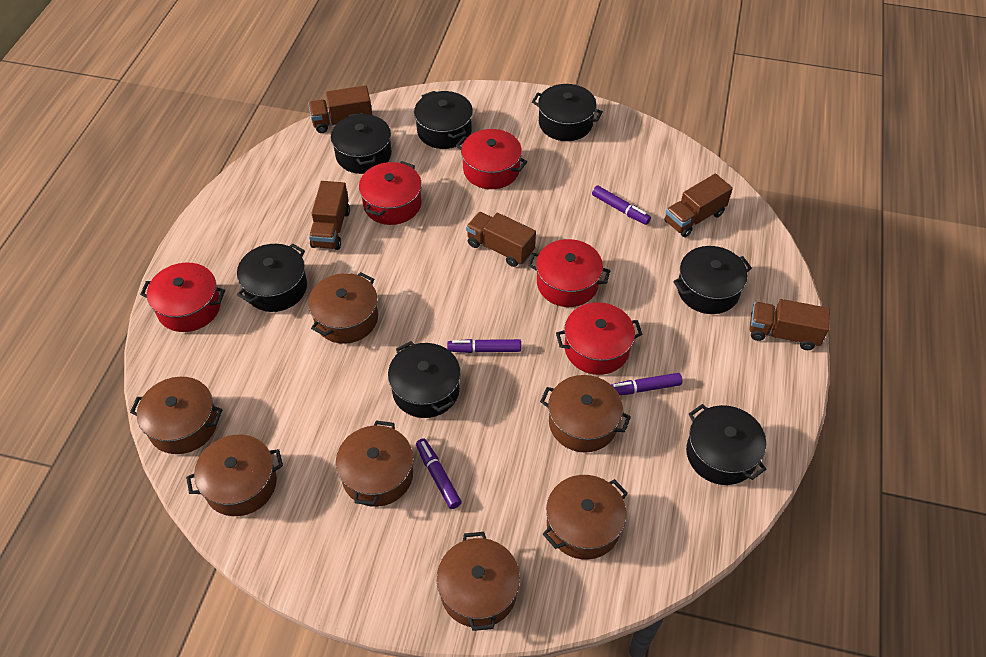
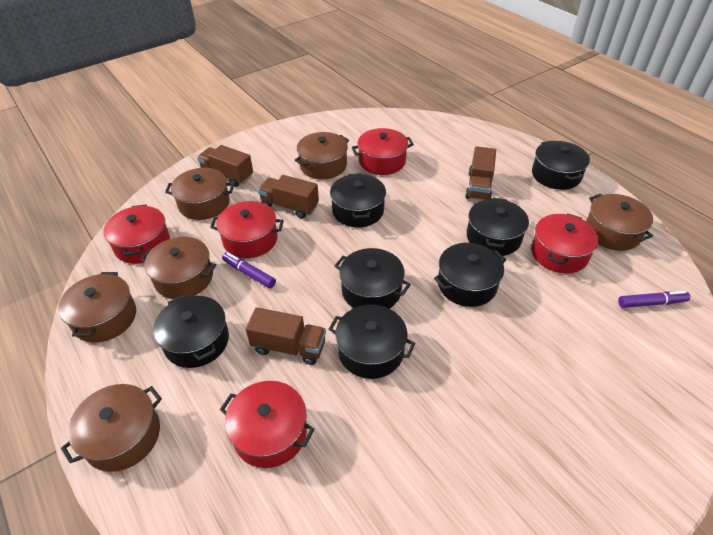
brown pot: 7 -> 6
brown truck: 5 -> 4
purple marker: 4 -> 2

